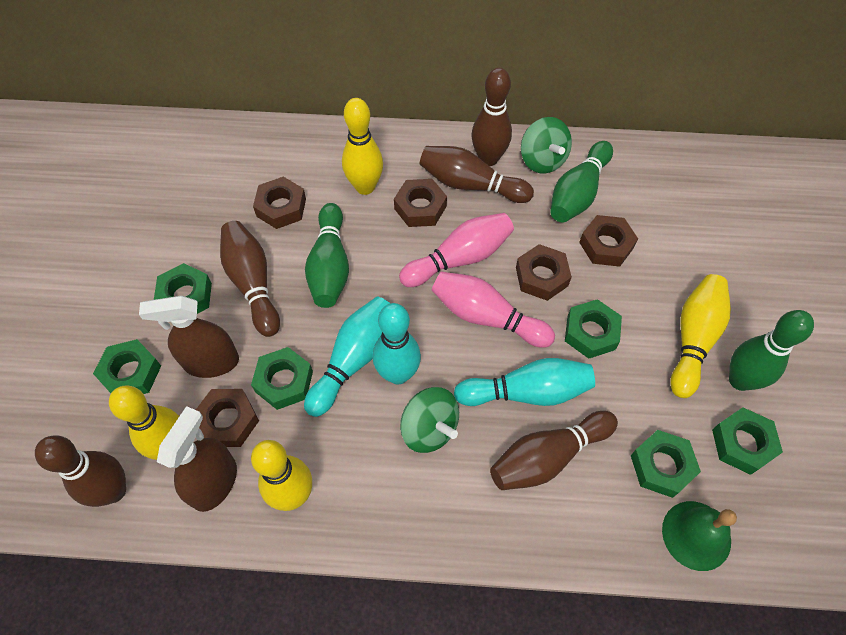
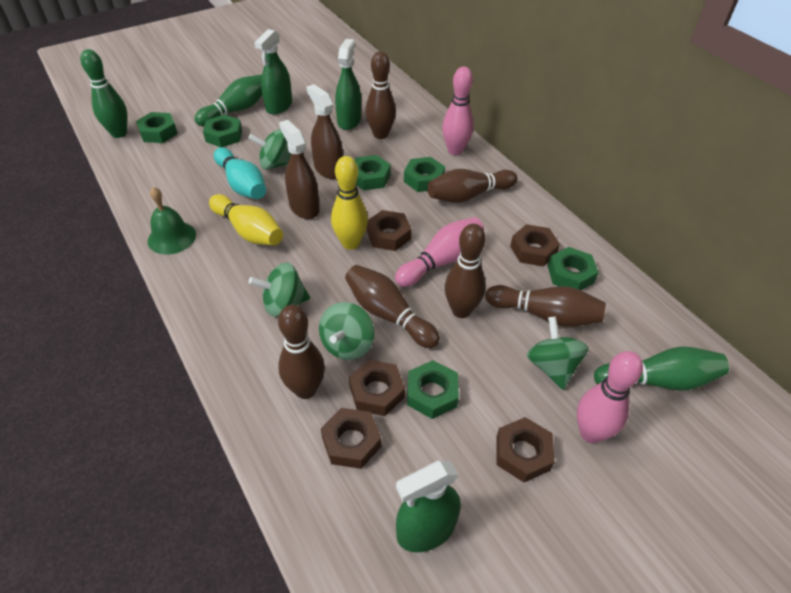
brown bowling pin: 5 -> 6
green spinning top: 2 -> 4
green spray bottle: 0 -> 3
pink bowling pin: 2 -> 3
turquoise bowling pin: 3 -> 1
yellow bowling pin: 4 -> 2

